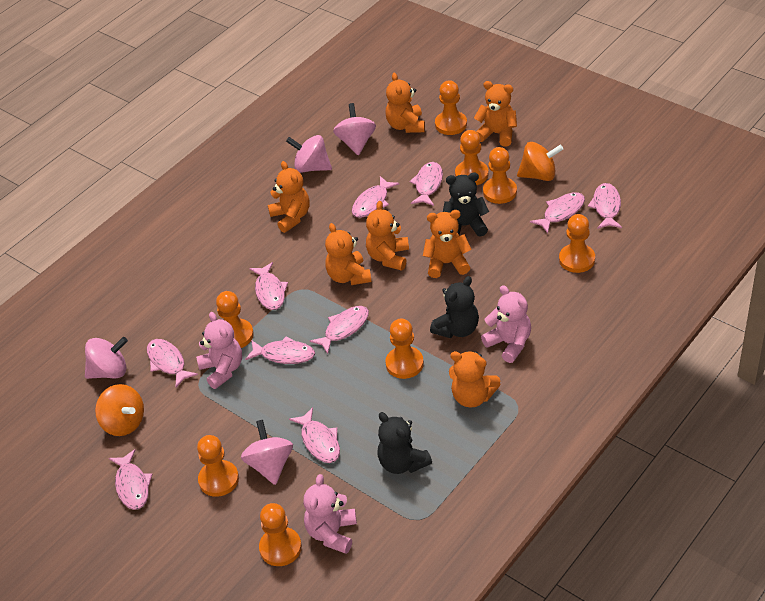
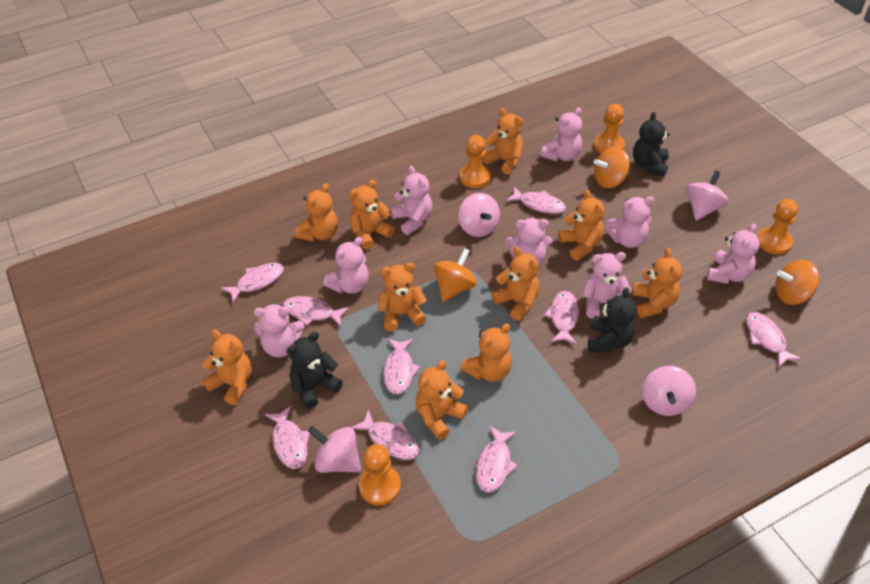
orange pawn: 8 -> 4
orange spinning top: 2 -> 3
orange teddy bear: 7 -> 10
pink fish: 10 -> 9
pink teddy bear: 3 -> 8

